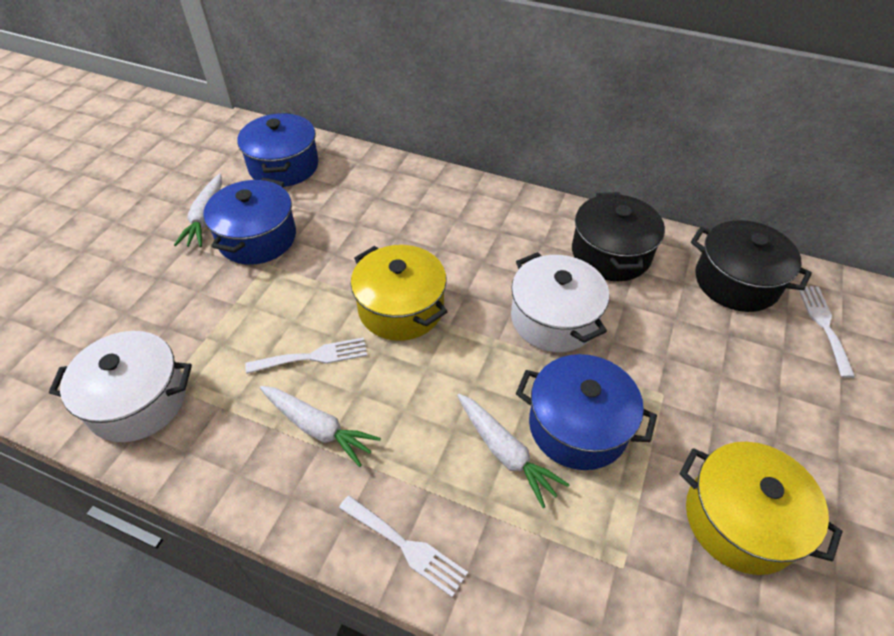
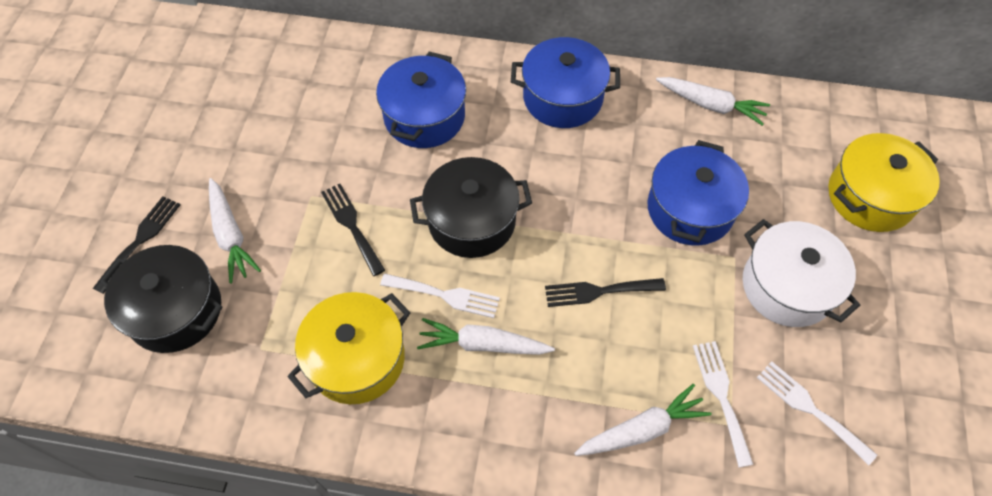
black fork: 0 -> 3
white carrot: 3 -> 4
white pot: 2 -> 1

